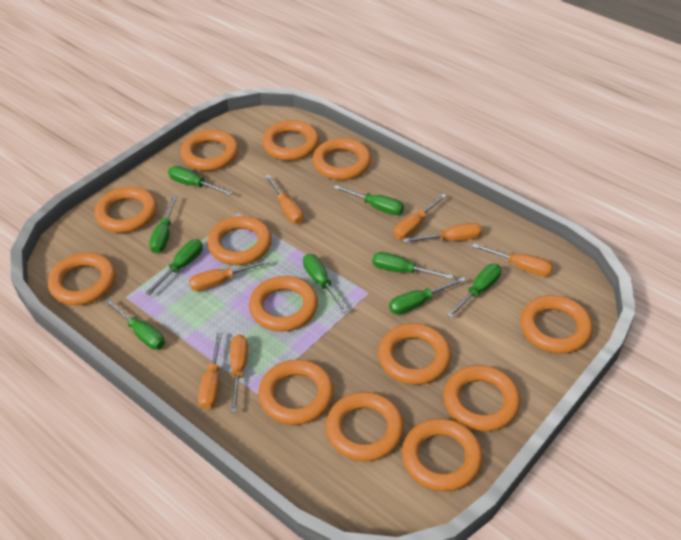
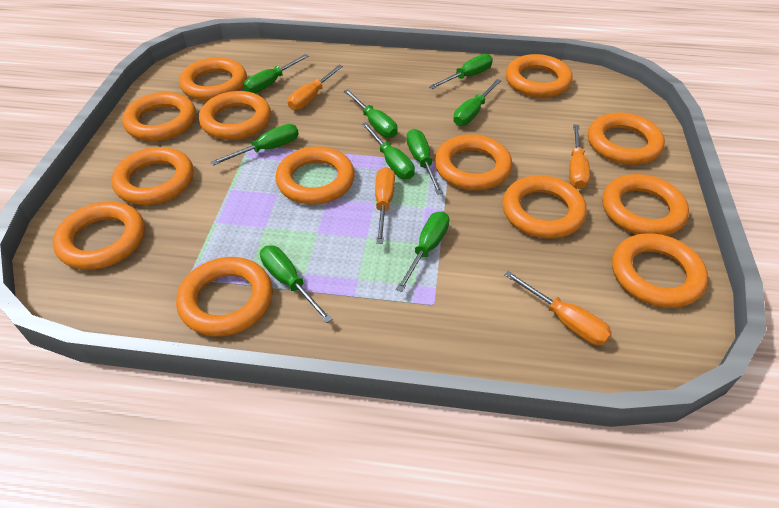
orange screwdriver: 7 -> 4

